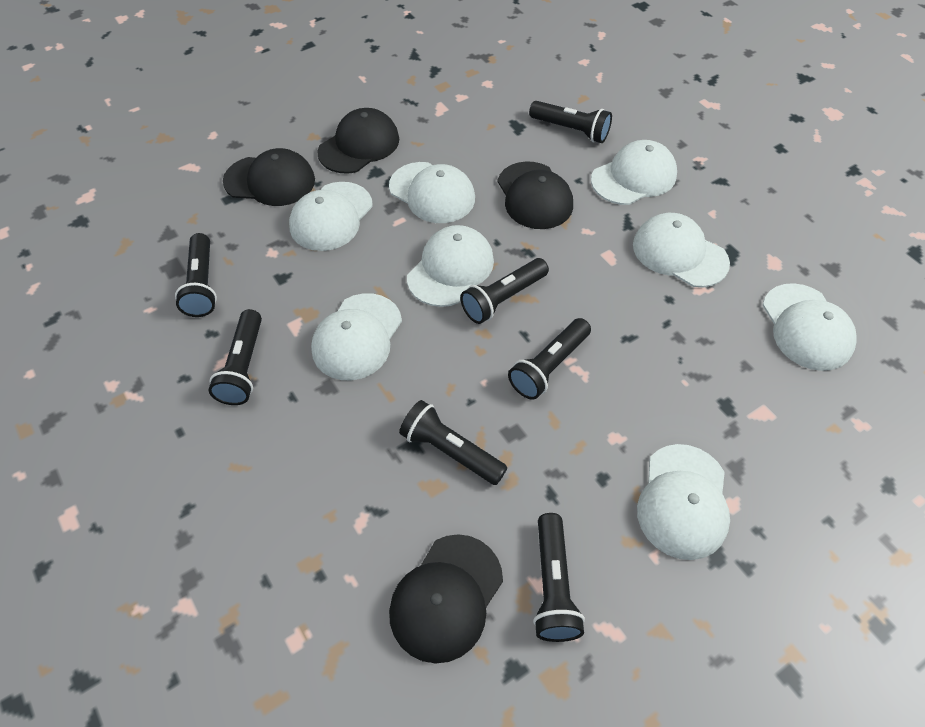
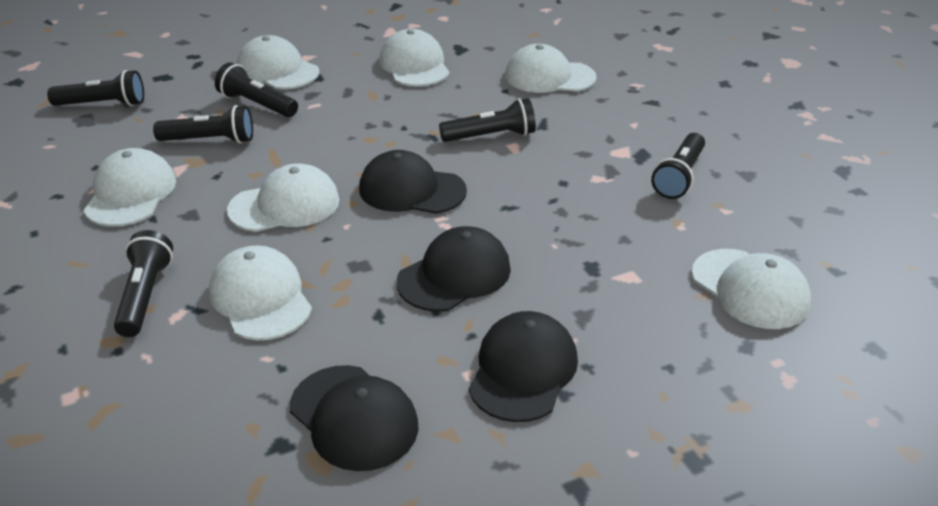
black flashlight: 7 -> 6
white cap: 8 -> 7

